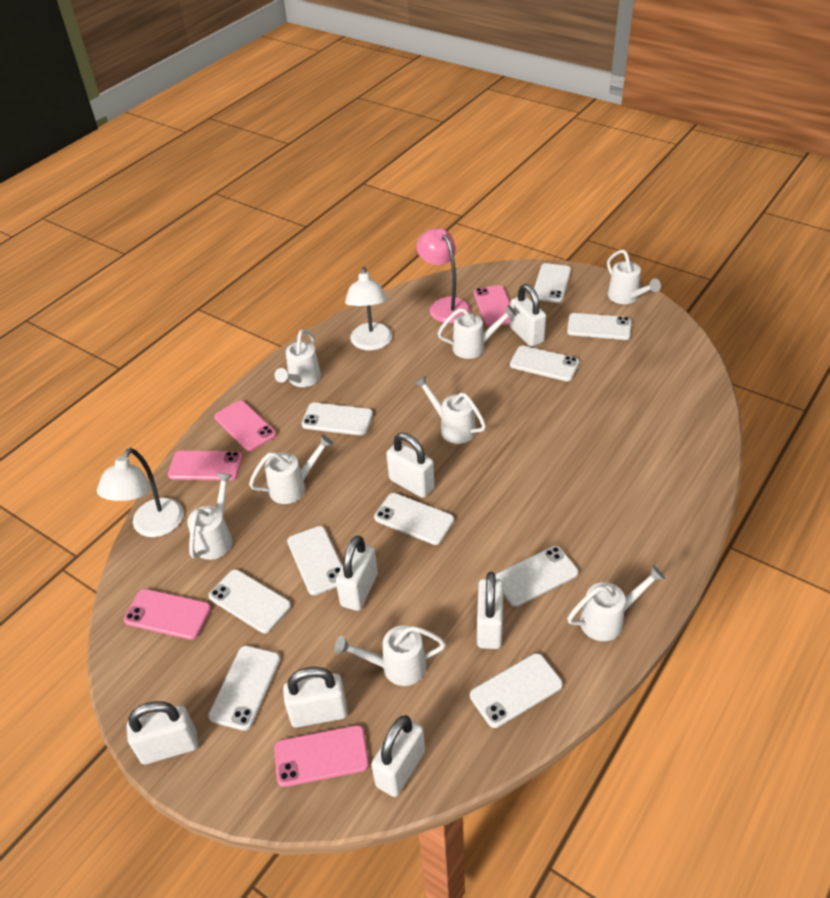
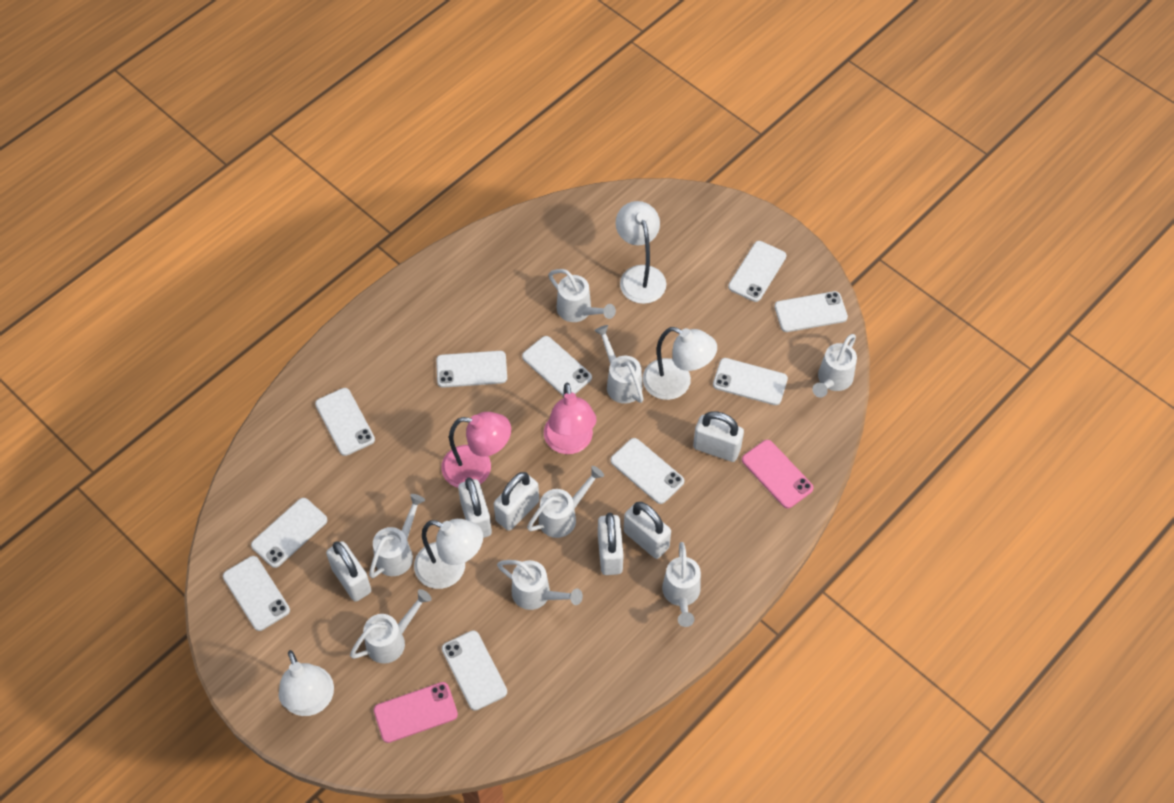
pink lamp: 1 -> 2
pink phone: 5 -> 2
white lamp: 2 -> 4
white padlock: 7 -> 6

